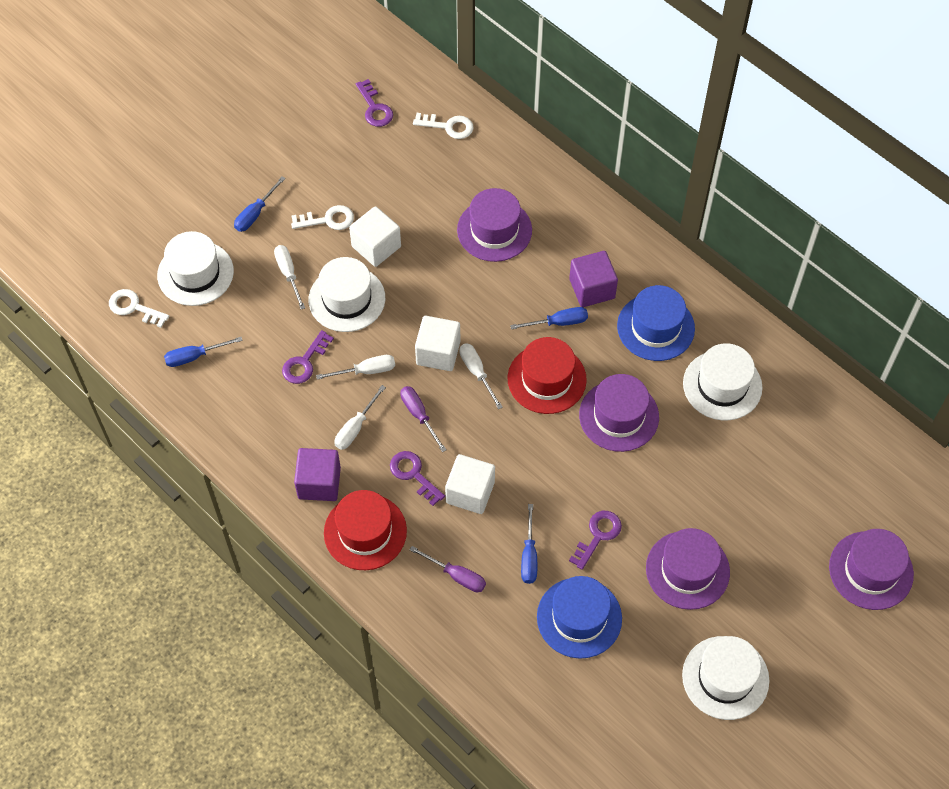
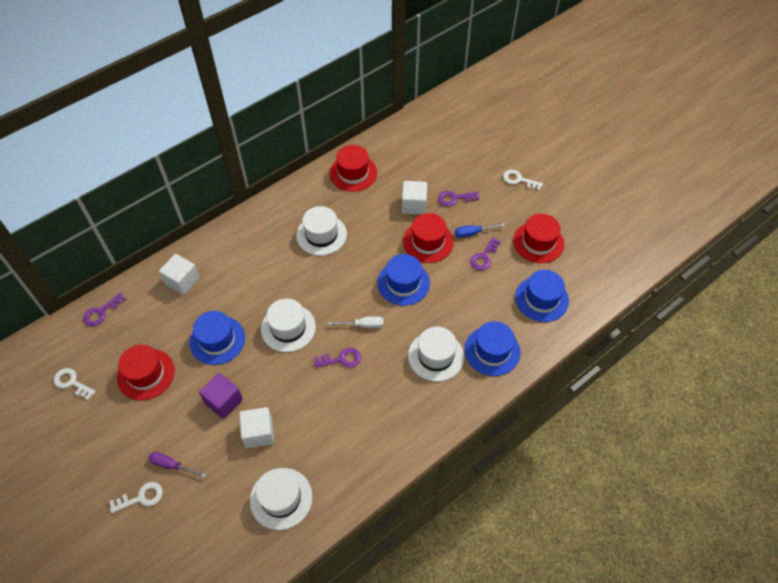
blue hat: 2 -> 4
blue screwdriver: 4 -> 1
purple cube: 2 -> 1
purple hat: 4 -> 0
purple screwdriver: 2 -> 1
red hat: 2 -> 4
white screwdriver: 4 -> 1

